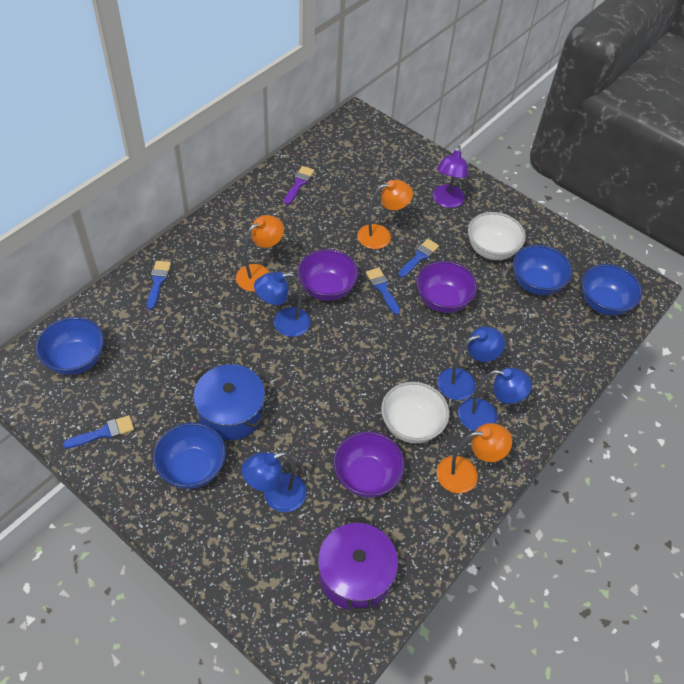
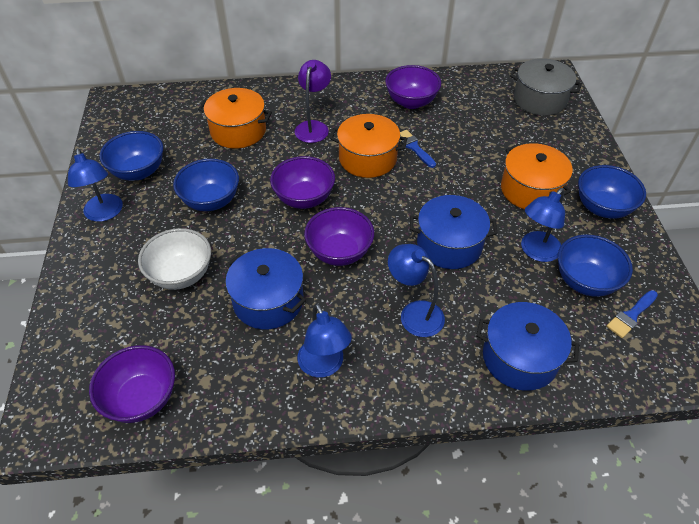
blue brush: 4 -> 2
blue pot: 1 -> 3
grey pot: 0 -> 1
orange lamp: 3 -> 0
orange pot: 0 -> 3
purple bowl: 3 -> 4
purple brush: 1 -> 0
purple pot: 1 -> 0
white bowl: 2 -> 1

